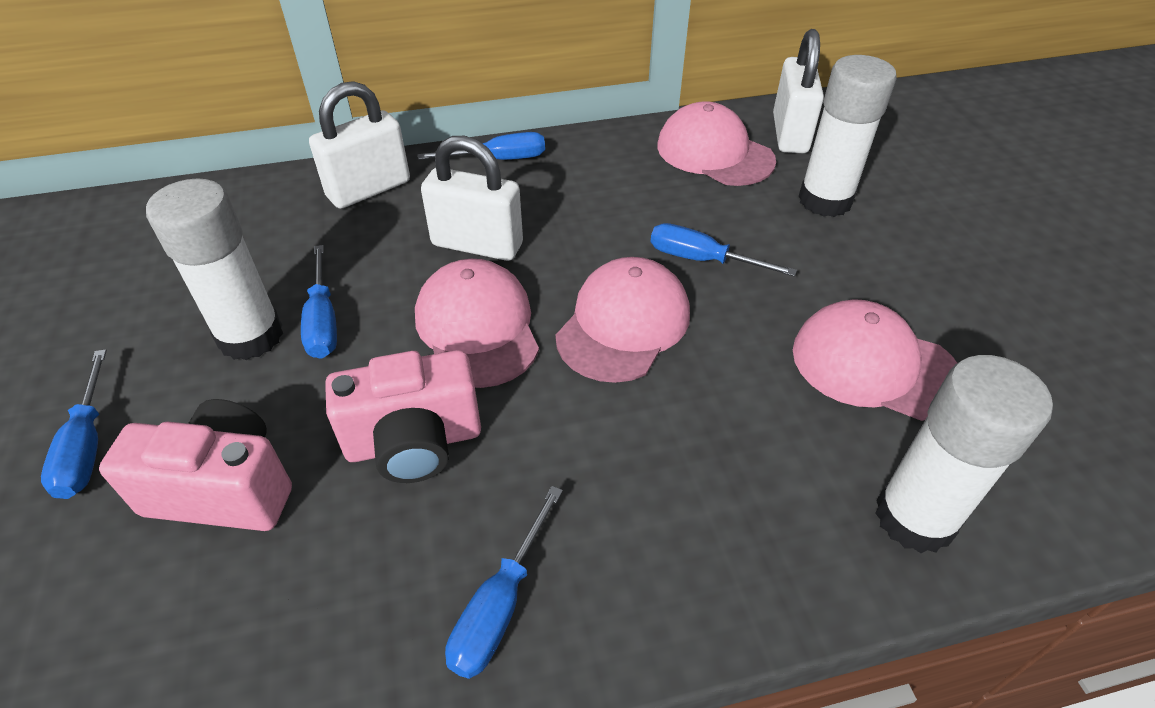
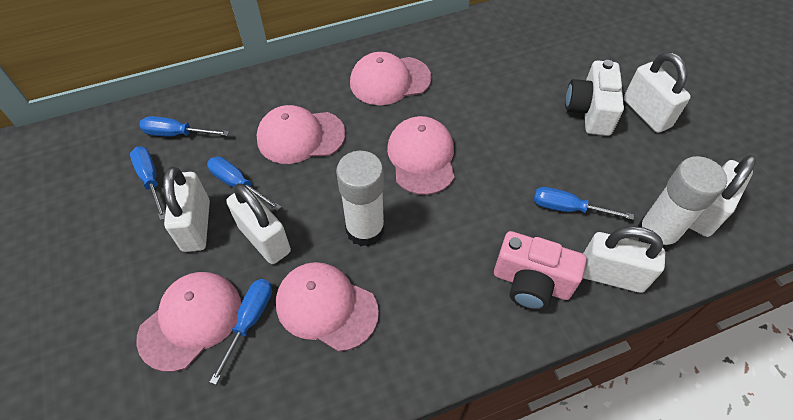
pink camera: 2 -> 1
pink cap: 4 -> 5
white camera: 0 -> 1
white glue stick: 3 -> 2
white padlock: 3 -> 5

